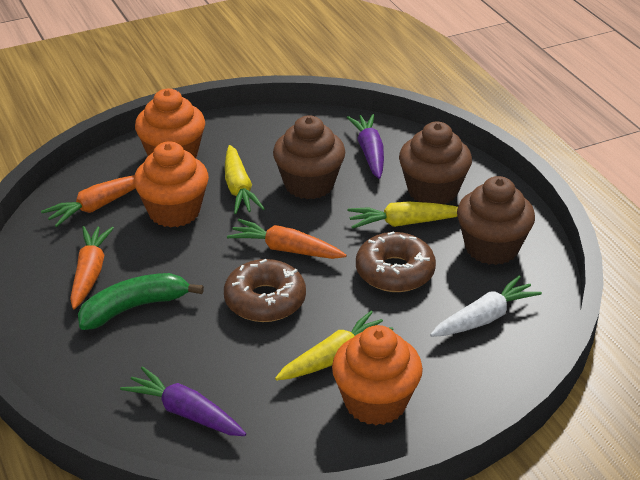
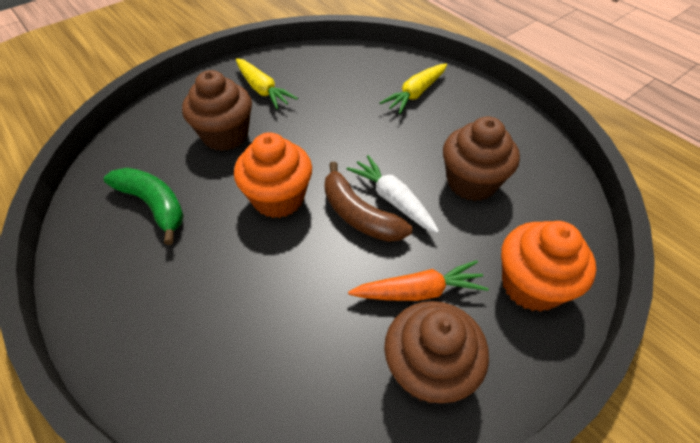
brown banana: 0 -> 1
brown donut: 2 -> 0
orange carrot: 3 -> 1
orange cupcake: 3 -> 2
purple carrot: 2 -> 0
yellow carrot: 3 -> 2

